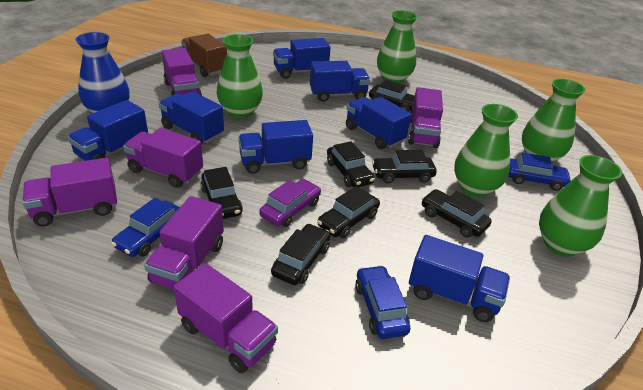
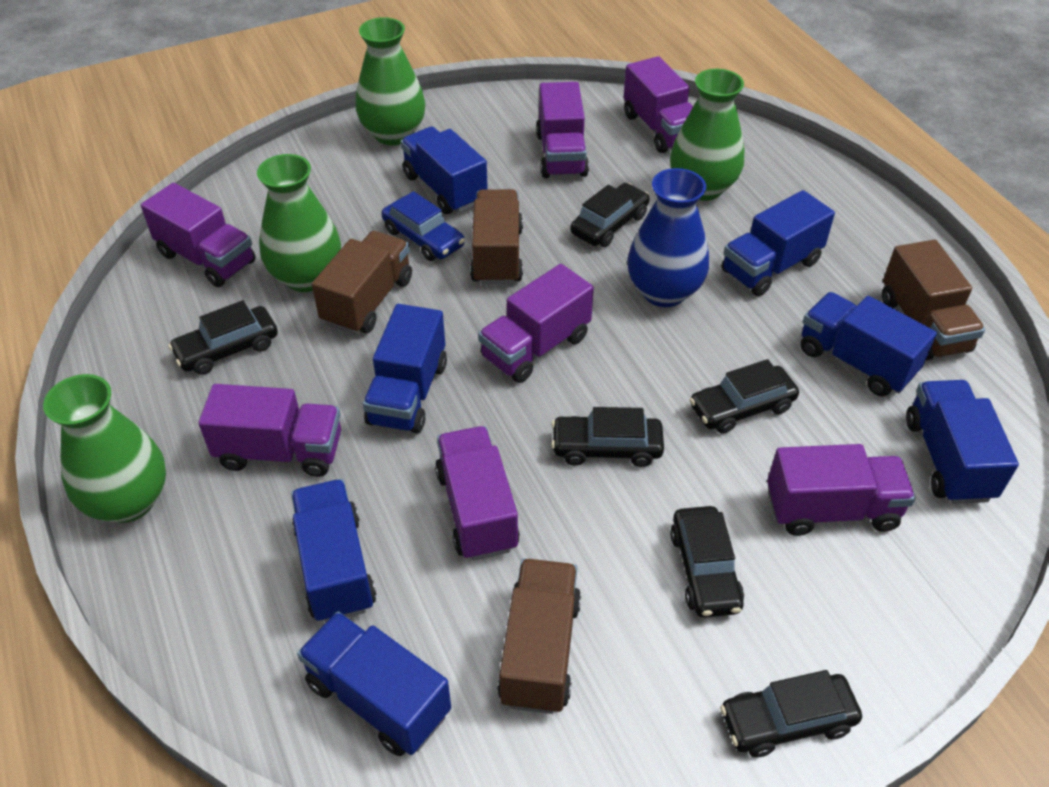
black car: 7 -> 6
blue car: 3 -> 1
brown truck: 1 -> 4
green vase: 5 -> 4
purple car: 1 -> 0
purple truck: 6 -> 7

